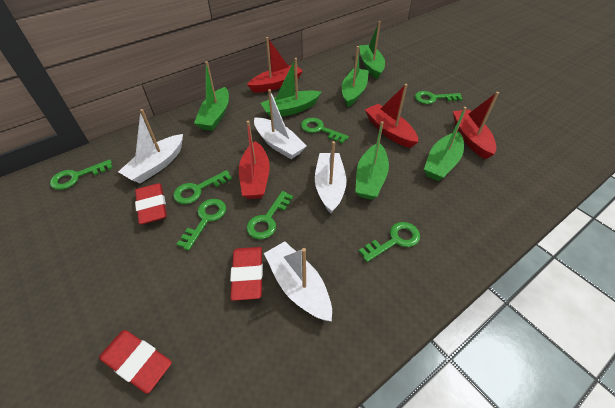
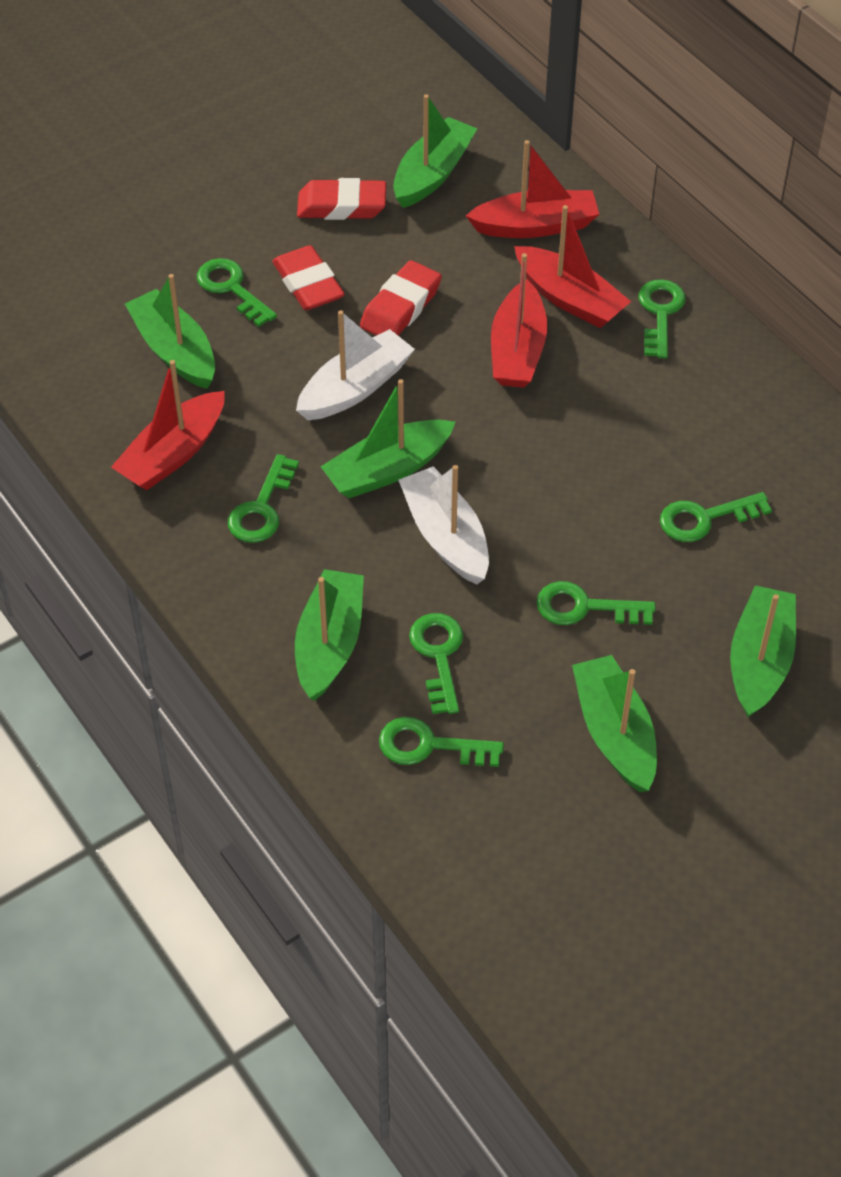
white boat: 4 -> 2

